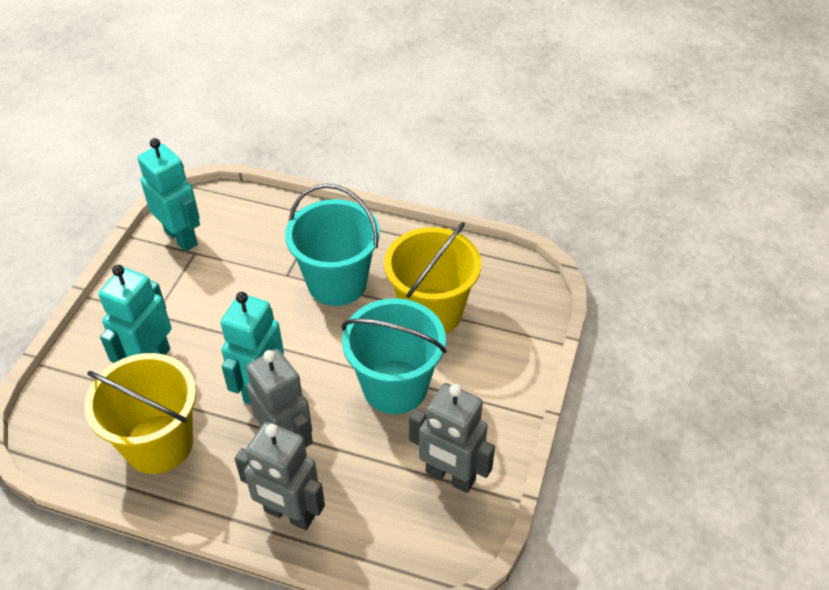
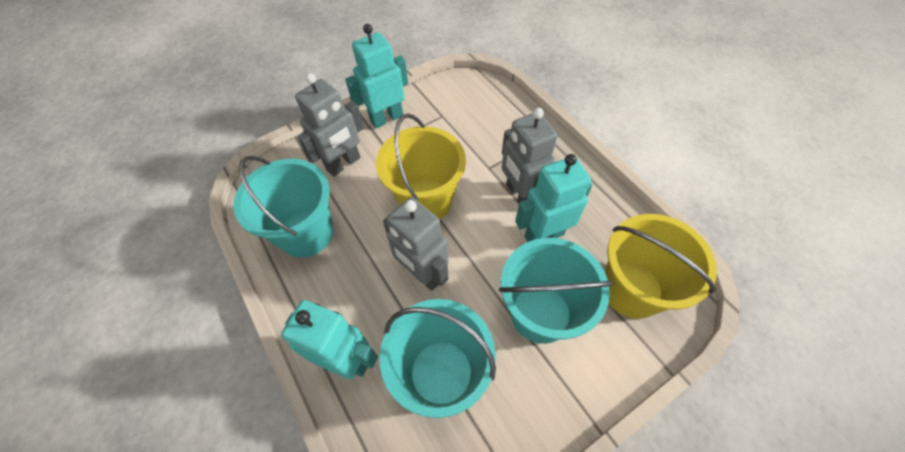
turquoise bucket: 2 -> 3

